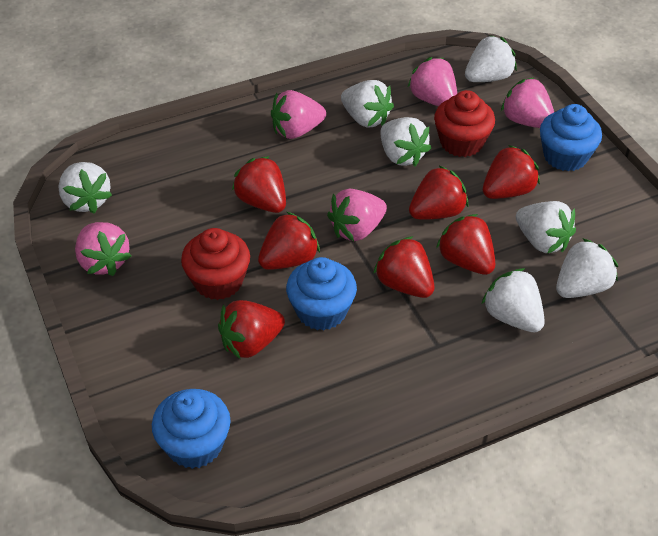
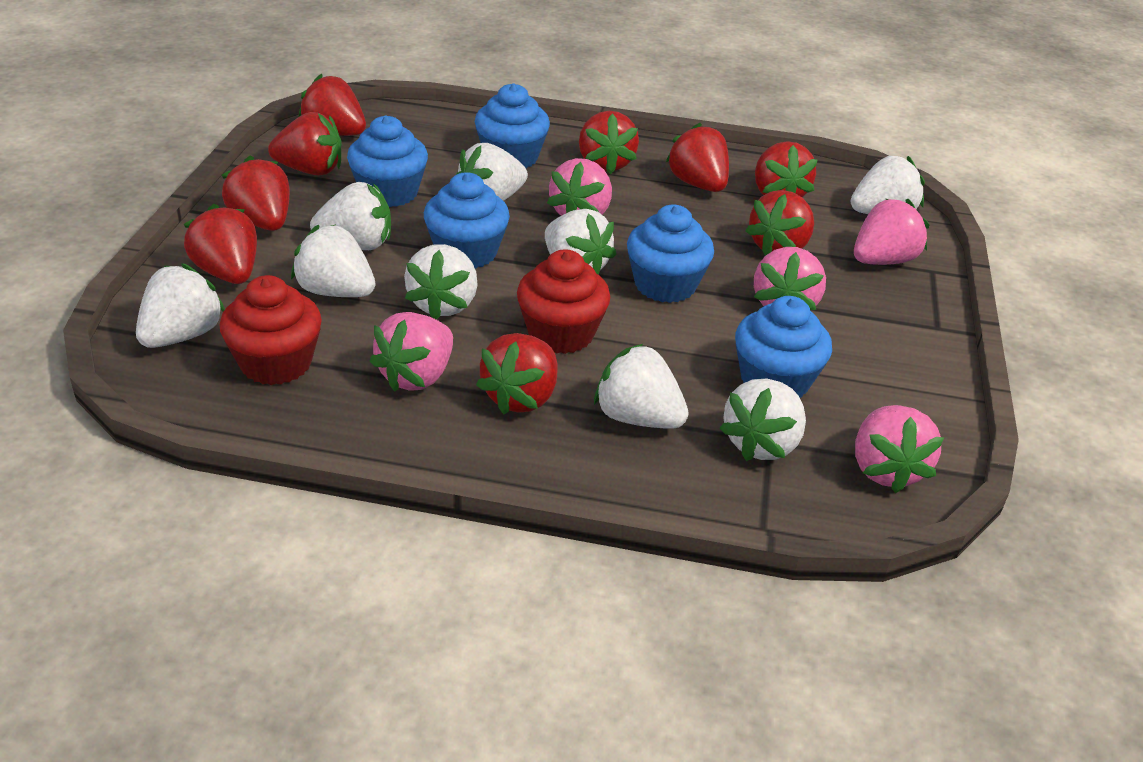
blue cupcake: 3 -> 5
red strawberry: 7 -> 9
white strawberry: 7 -> 9

